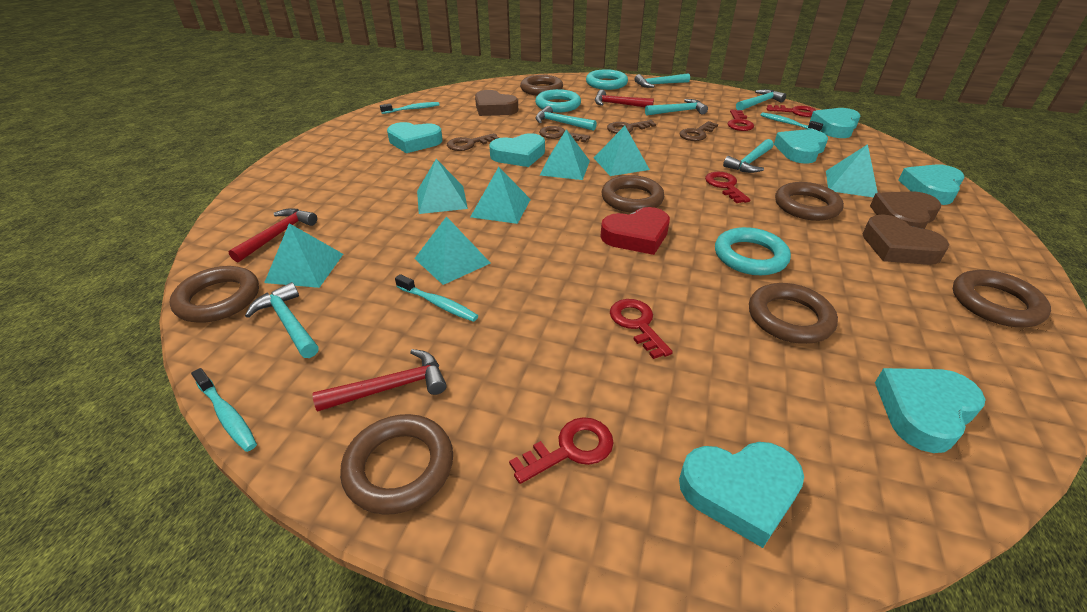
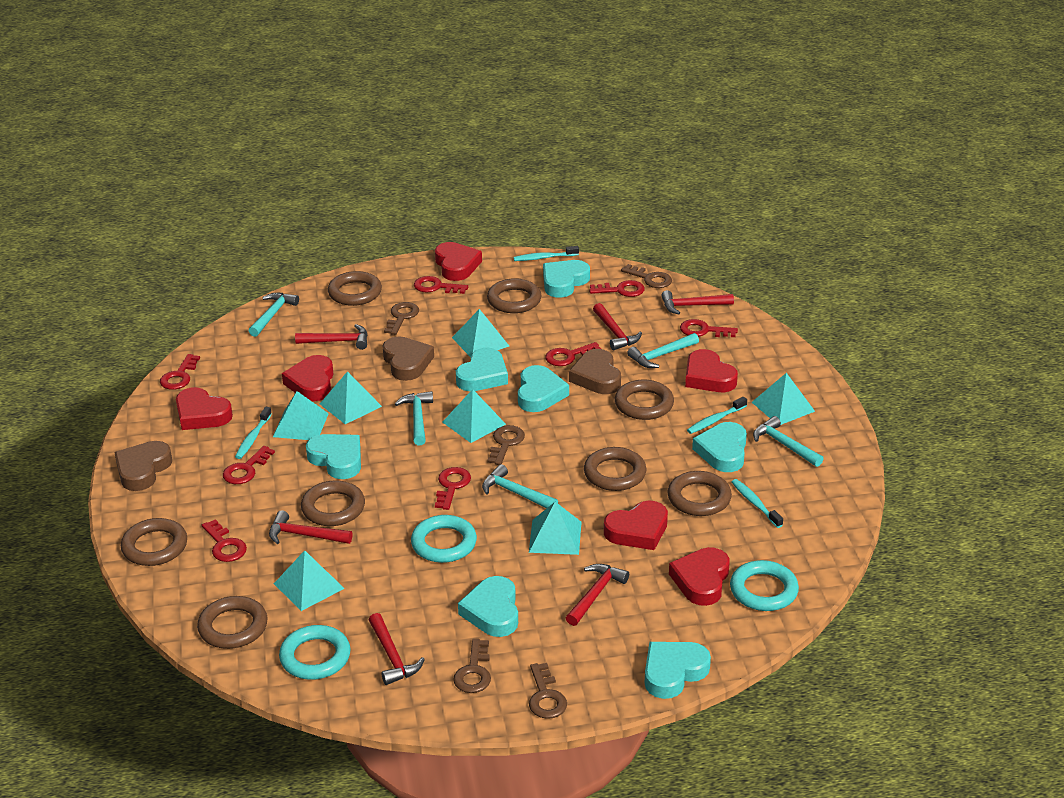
brown key: 4 -> 5
brown ring: 7 -> 8
red hammer: 3 -> 6
red heart: 1 -> 6
red key: 5 -> 8
turquoise hammer: 6 -> 5

